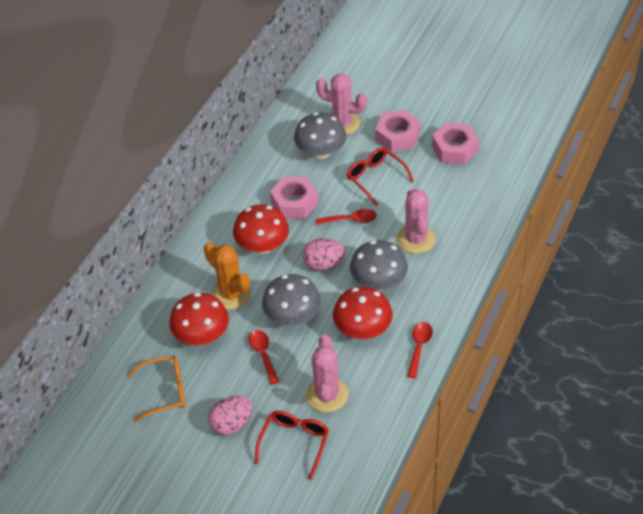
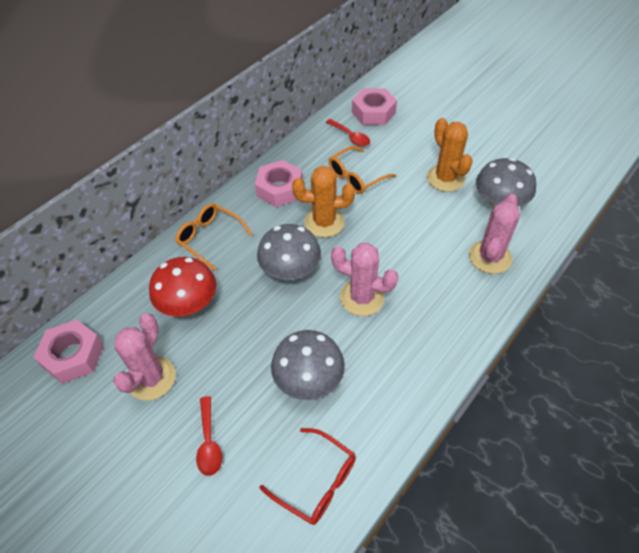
orange cactus: 1 -> 2
orange glasses: 1 -> 2
pink egg: 2 -> 0
red glasses: 2 -> 1
red mushroom: 3 -> 1
red spoon: 3 -> 2

